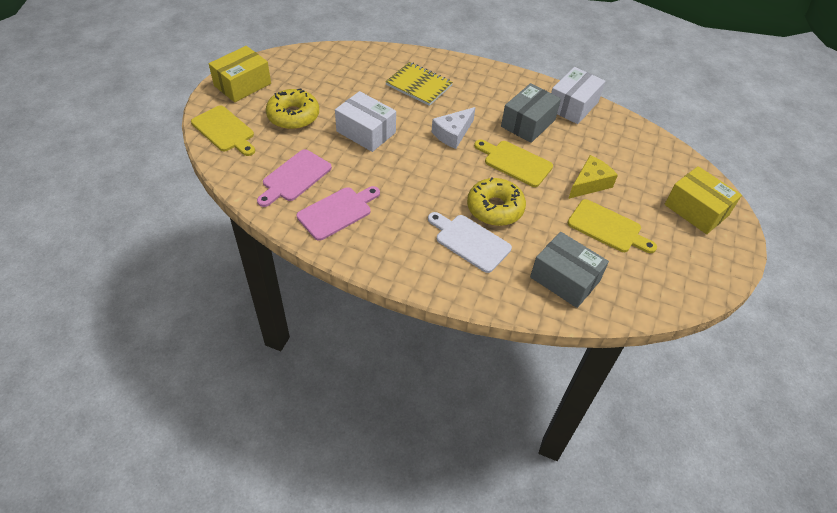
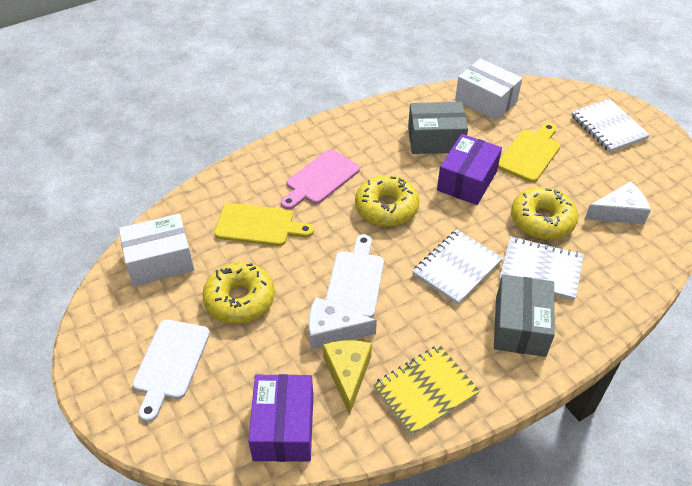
pink cutting board: 2 -> 1
purple box: 0 -> 2
white cheese: 1 -> 2
white cutting board: 1 -> 2
white notebook: 0 -> 3
yellow box: 2 -> 0
yellow cutting board: 3 -> 2
yellow donut: 2 -> 3

